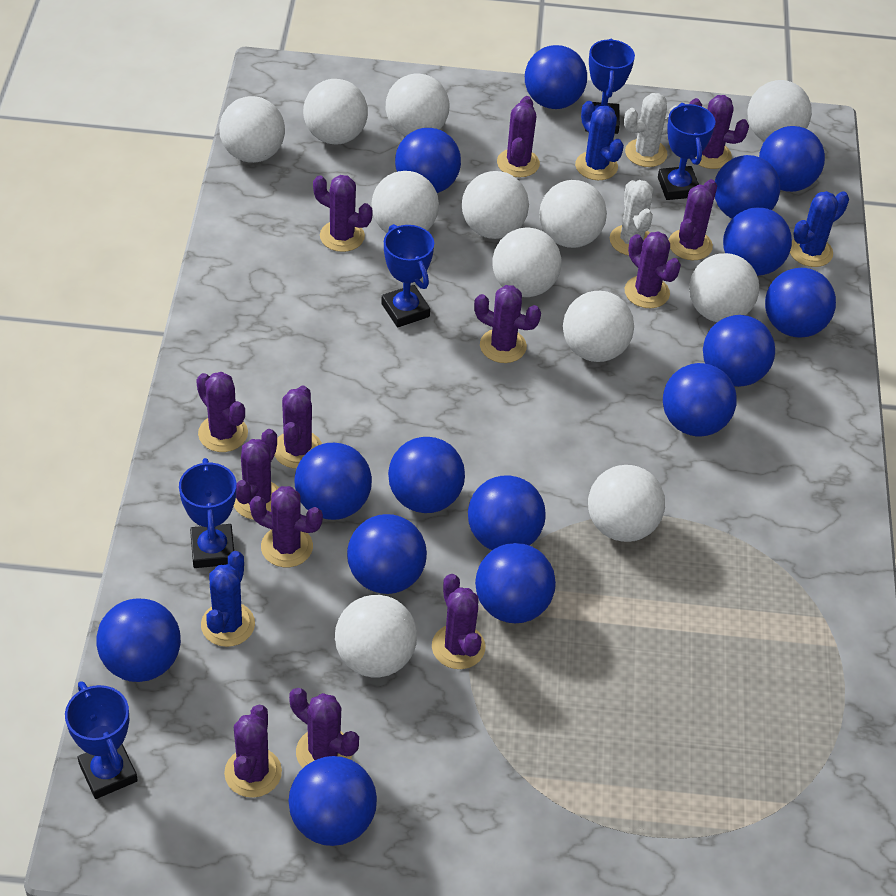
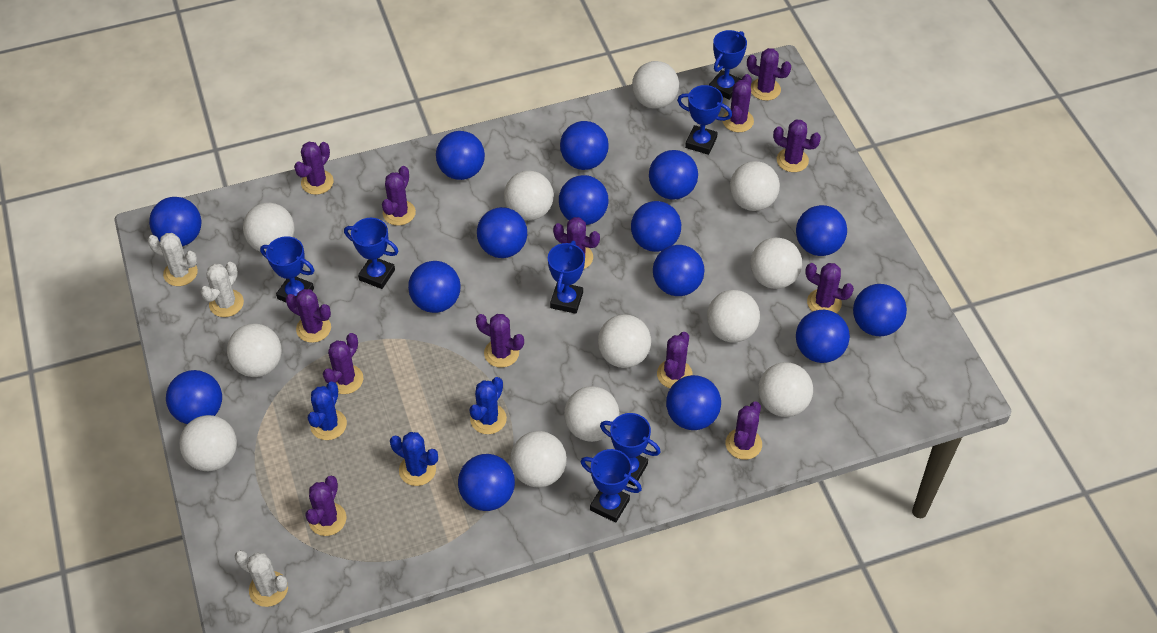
blue trophy: 5 -> 7
white cactus: 2 -> 3

